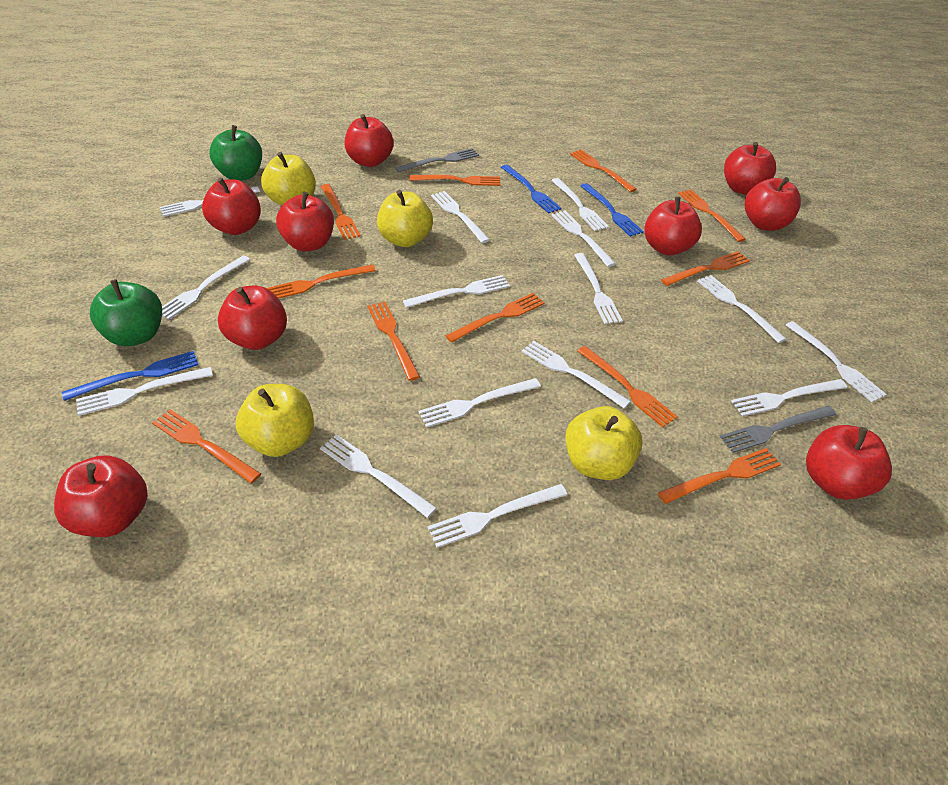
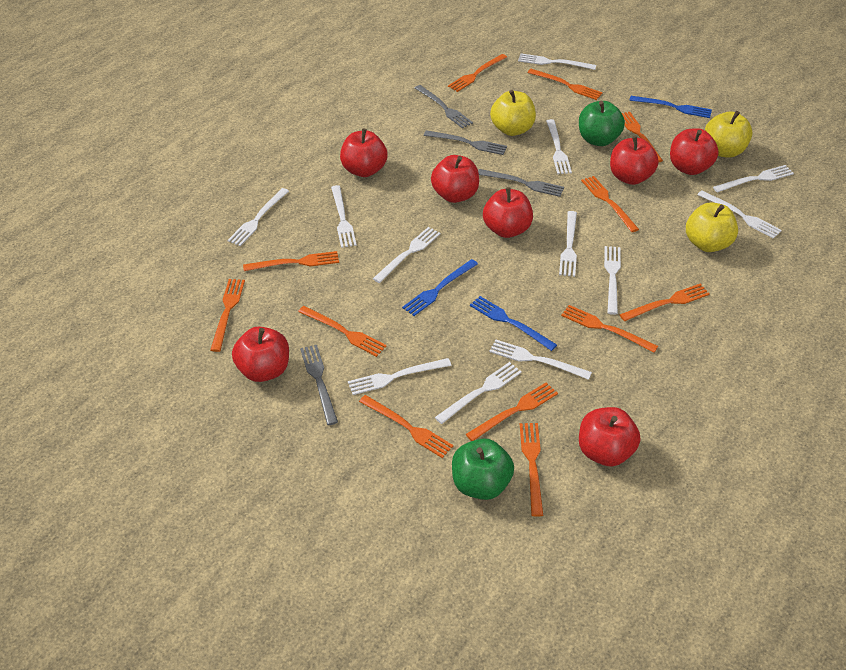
grey fork: 2 -> 4
orange fork: 11 -> 12
red apple: 9 -> 7
white fork: 15 -> 12
yellow apple: 4 -> 3

